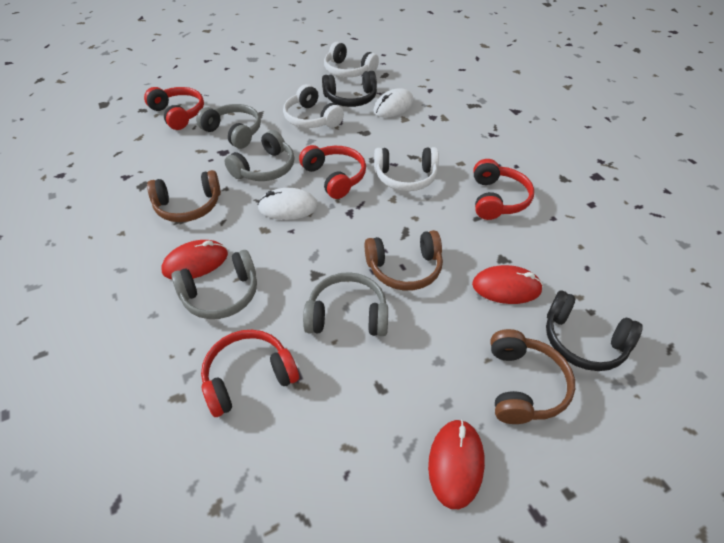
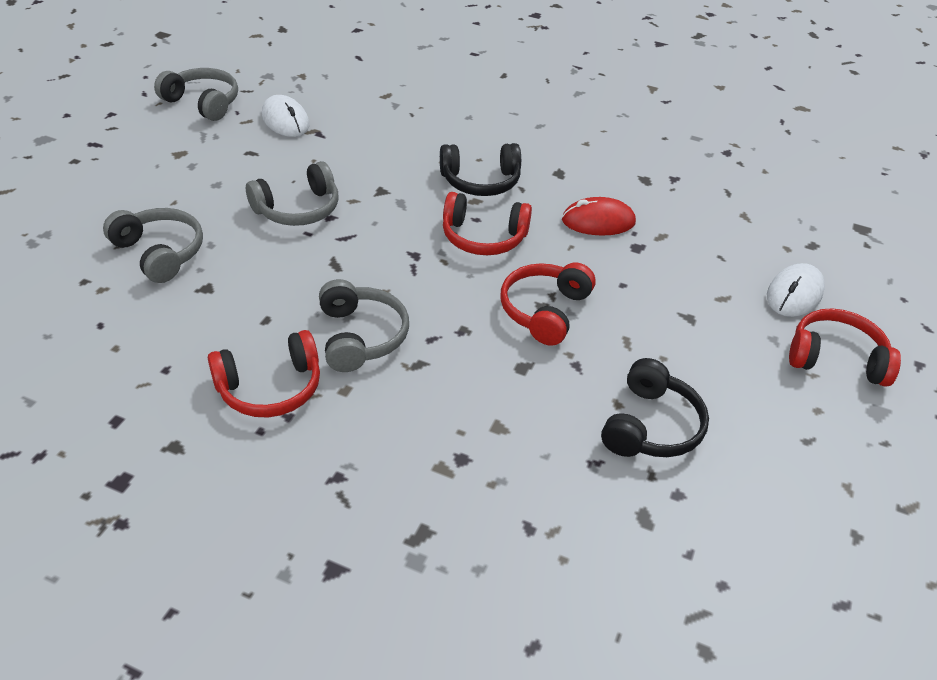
brown headphones: 3 -> 0
red mouse: 3 -> 1
white headphones: 3 -> 0

